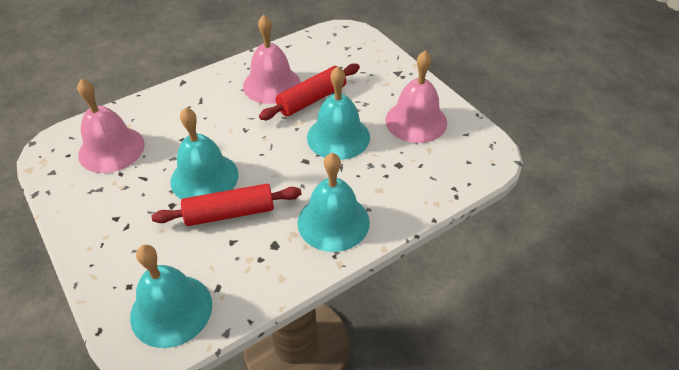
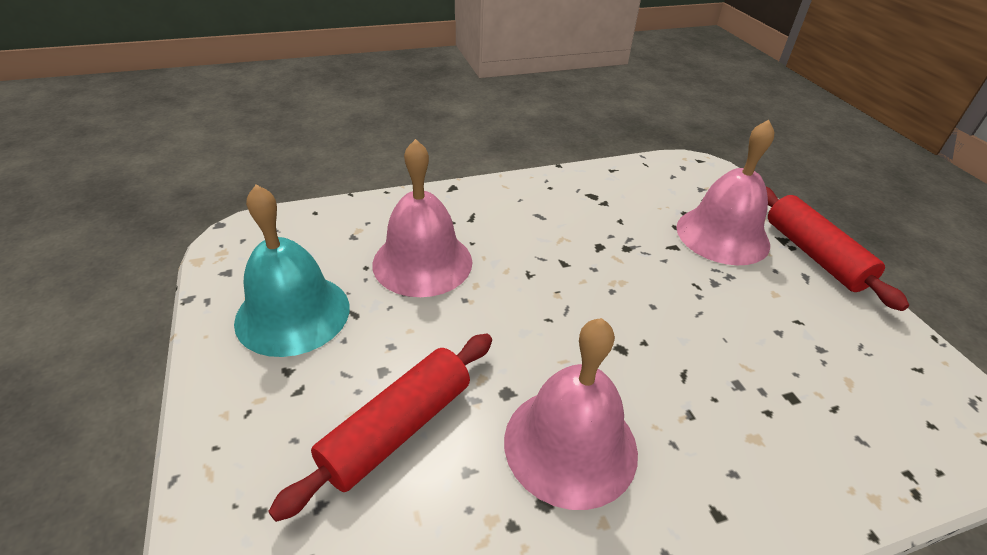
turquoise bell: 4 -> 1

